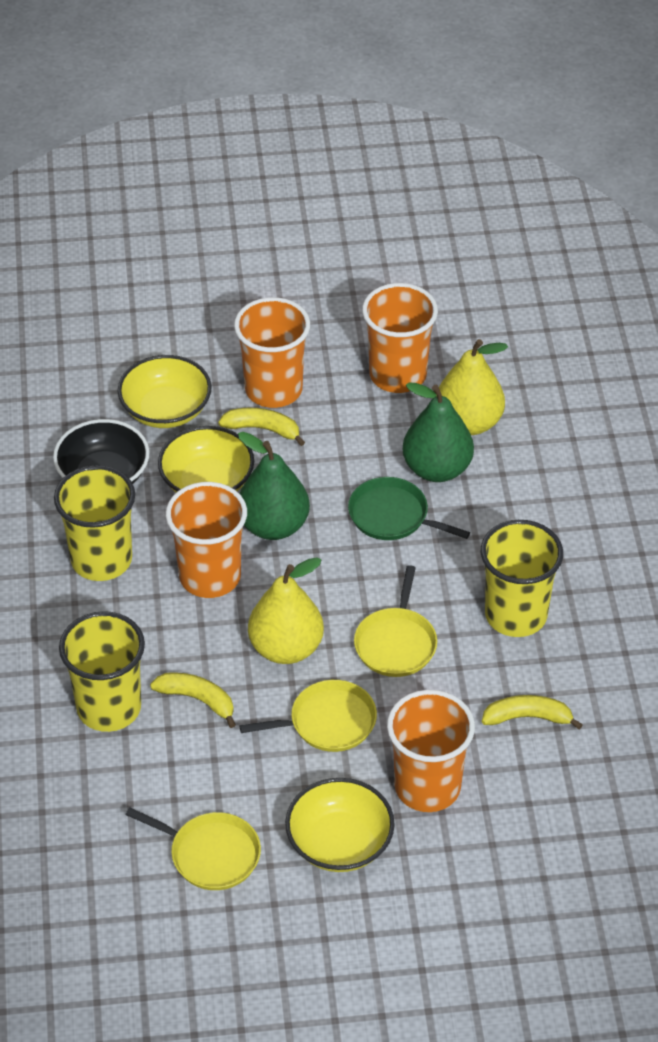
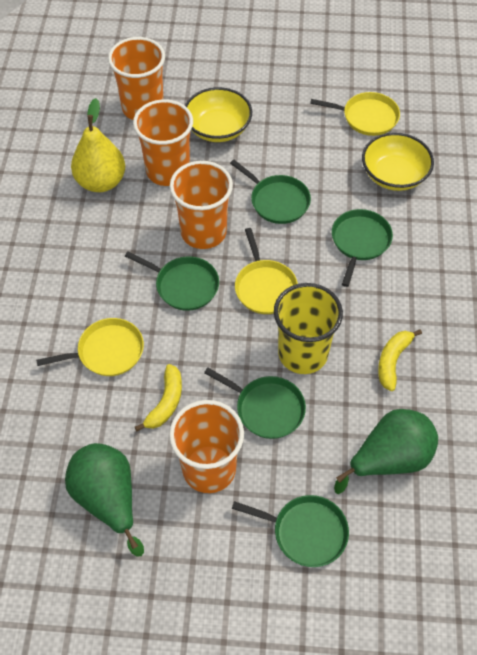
black bowl: 1 -> 0
green pan: 1 -> 5
yellow banana: 3 -> 2
yellow bowl: 3 -> 2
yellow cup: 3 -> 1
yellow pear: 2 -> 1

